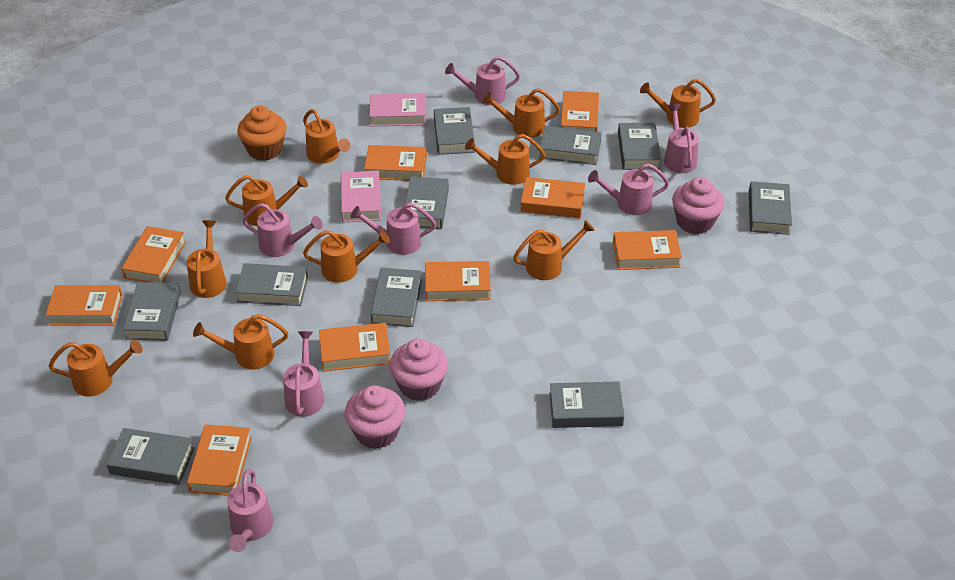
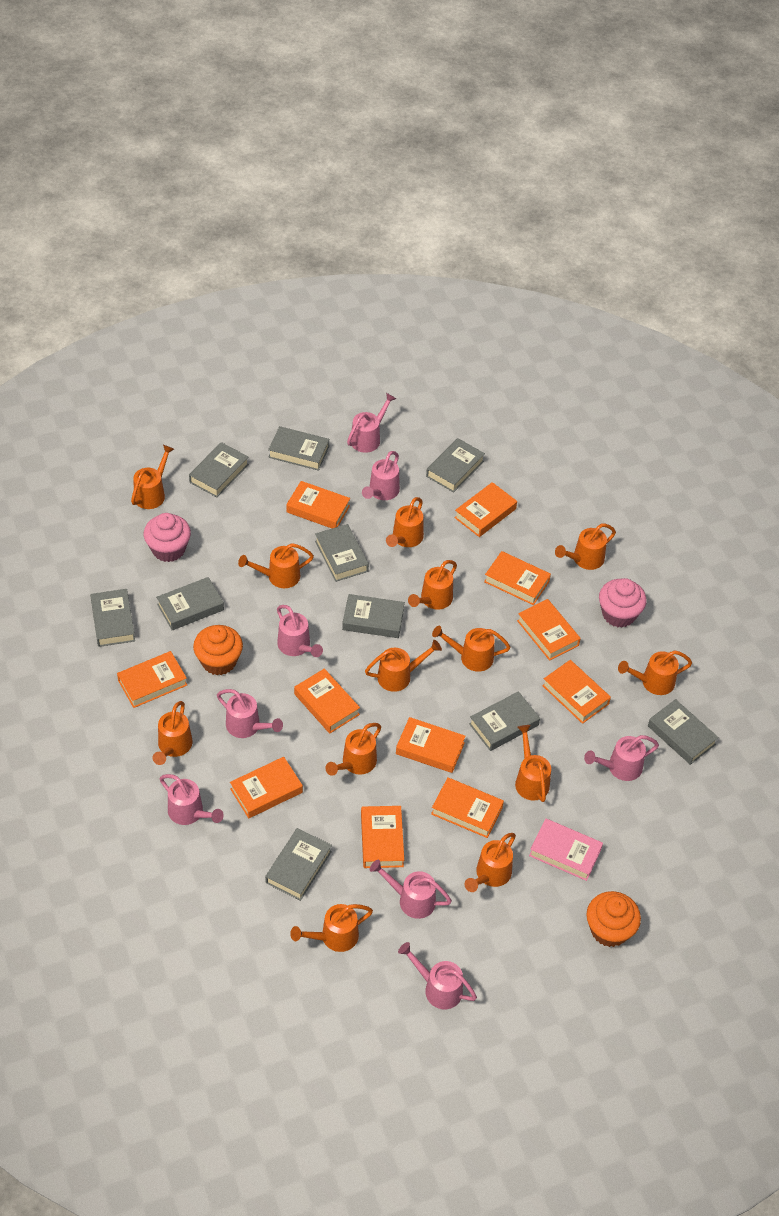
orange book: 9 -> 11
orange cupcake: 1 -> 2
orange watering can: 10 -> 13
pink book: 2 -> 1
pink cupcake: 3 -> 2
pink watering can: 7 -> 8

